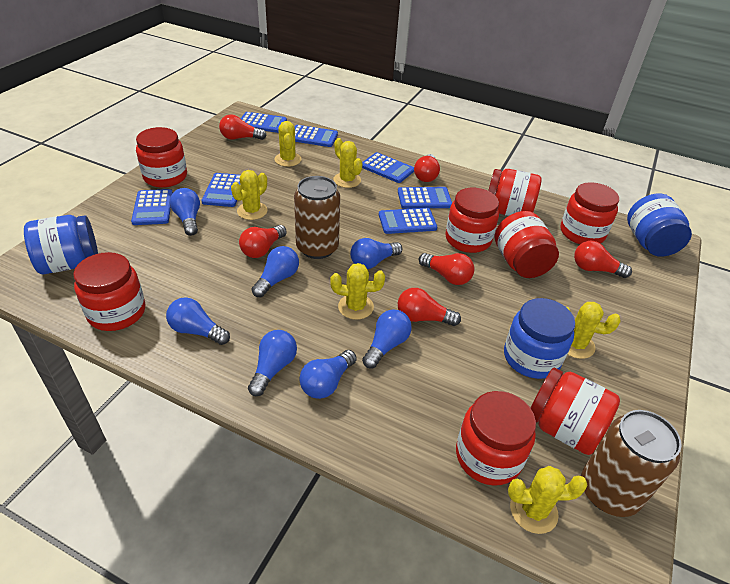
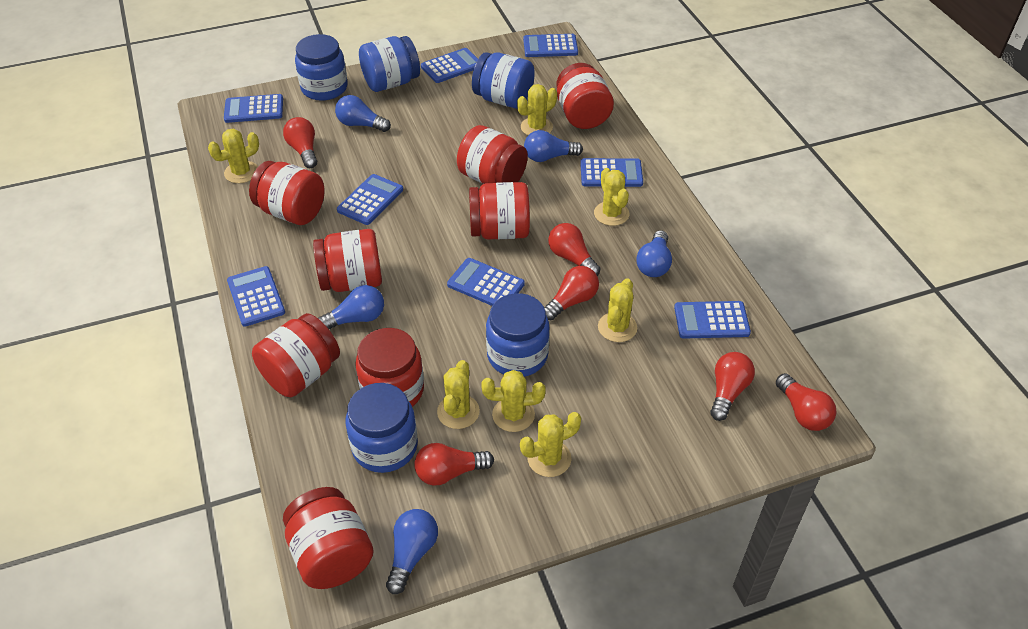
blue calculator: 7 -> 8
blue jar: 3 -> 5
blue light bulb: 7 -> 5
brown can: 2 -> 0
yellow cactus: 6 -> 7

